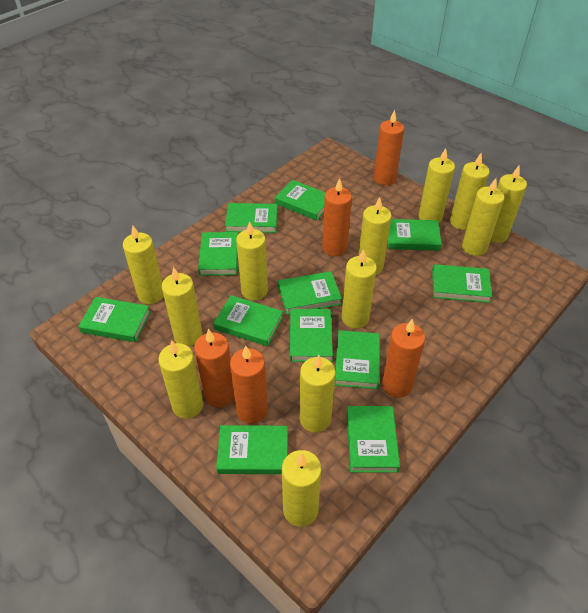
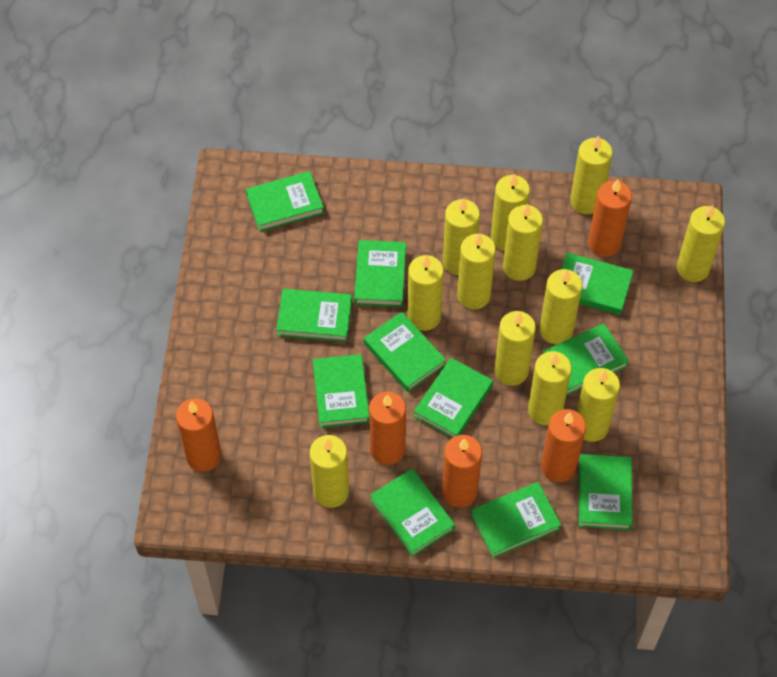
green book: 12 -> 11

